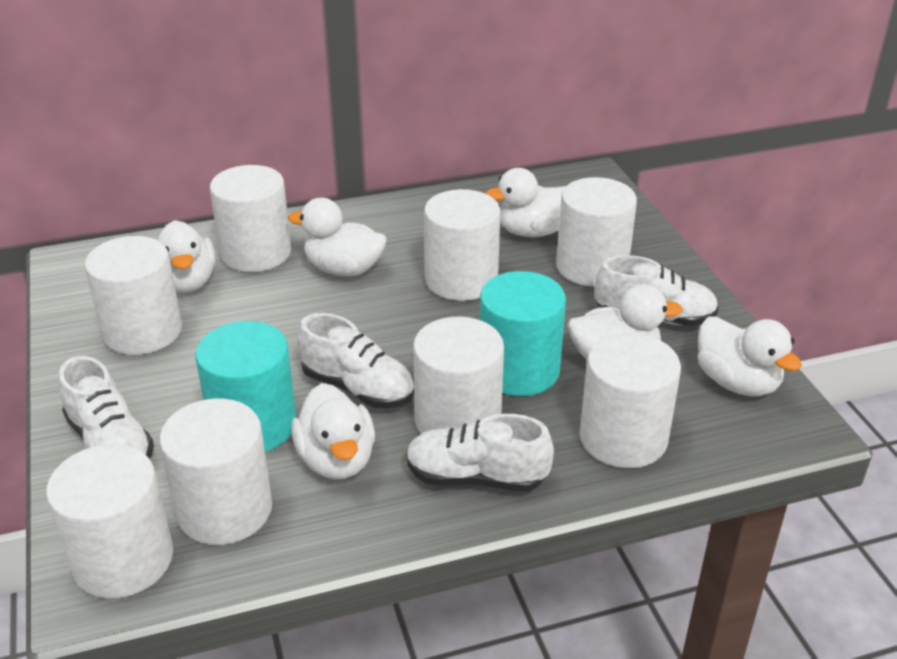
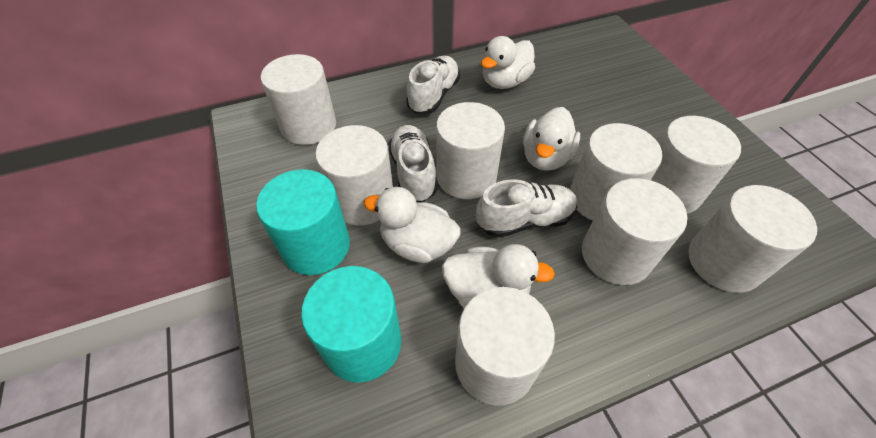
white duck: 6 -> 4
white shoe: 4 -> 3

